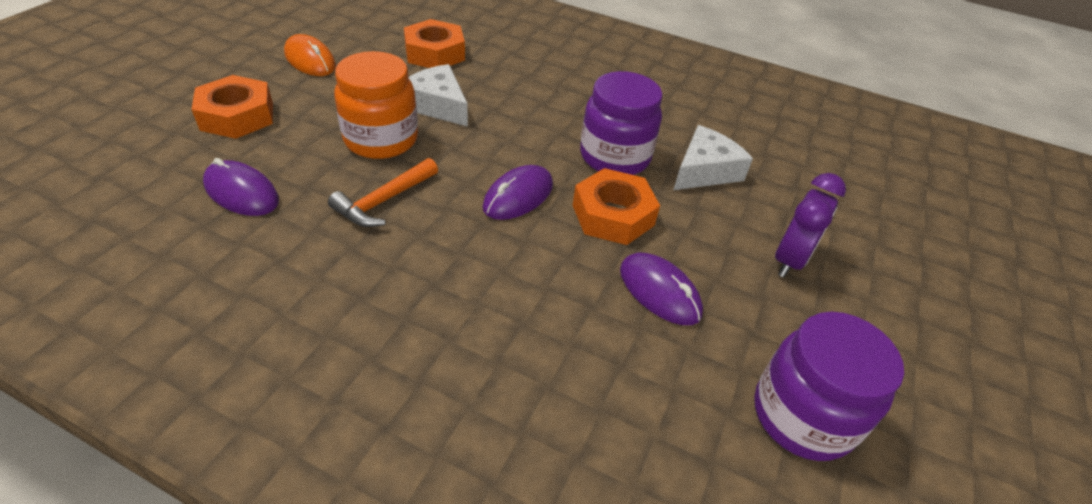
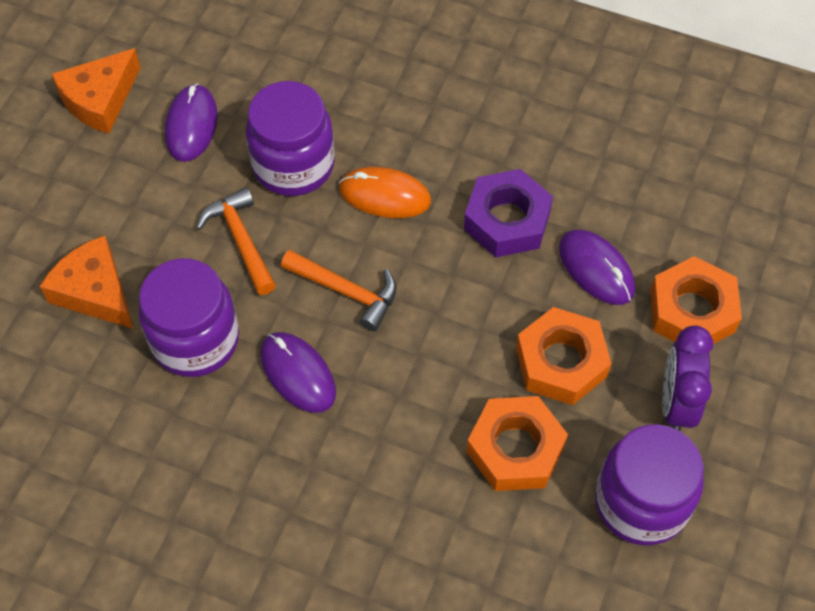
orange cheese: 0 -> 2
orange hammer: 1 -> 2
orange jar: 1 -> 0
purple jar: 2 -> 3
purple nut: 0 -> 1
white cheese: 2 -> 0

